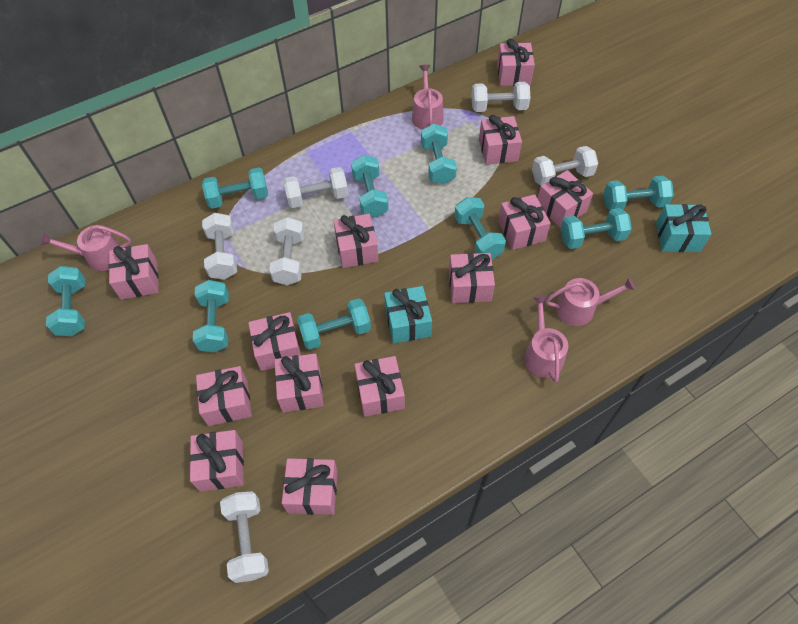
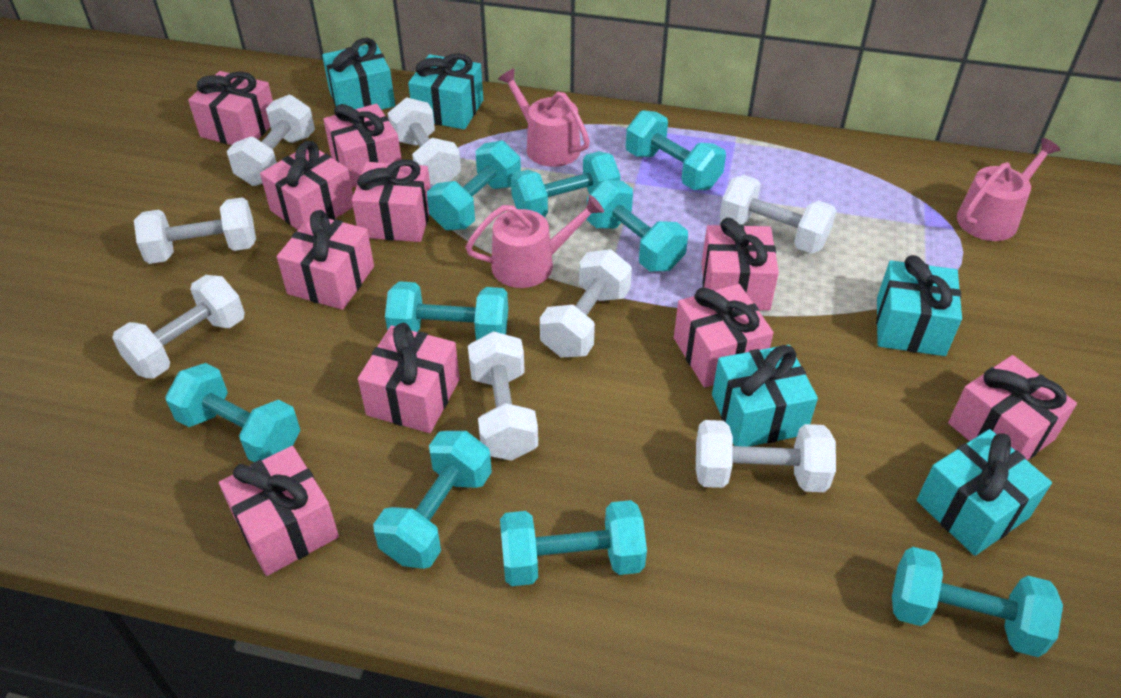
pink gift: 13 -> 10
pink watering can: 4 -> 3
turquoise gift: 2 -> 5
white dumbbell: 6 -> 8

